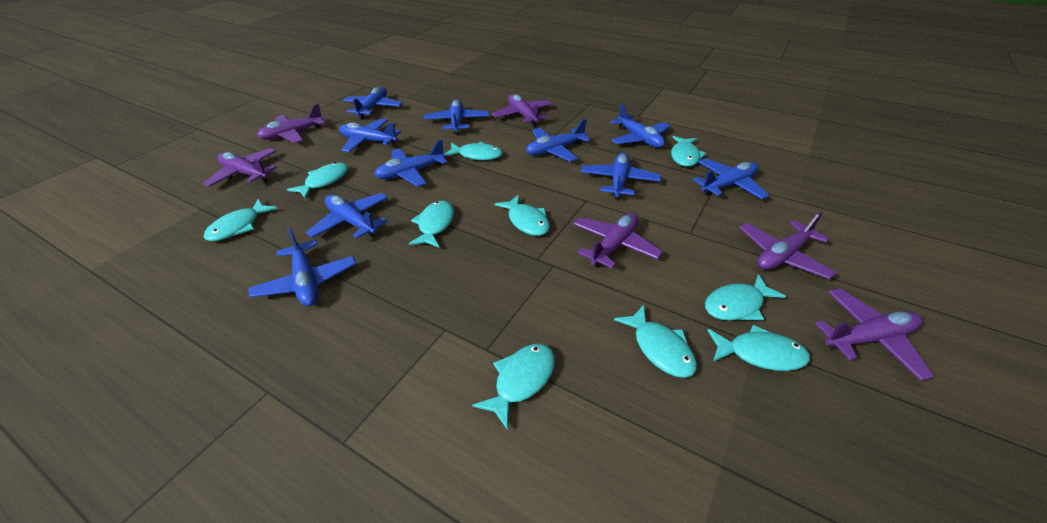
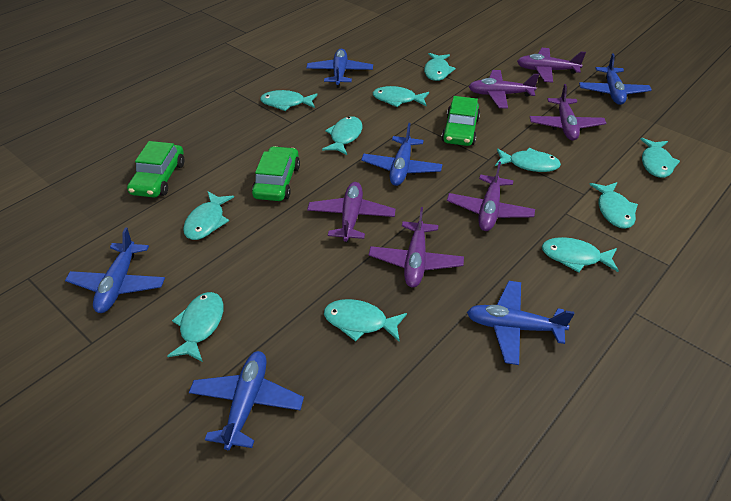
blue plane: 10 -> 6
green car: 0 -> 3
turquoise fish: 10 -> 11

